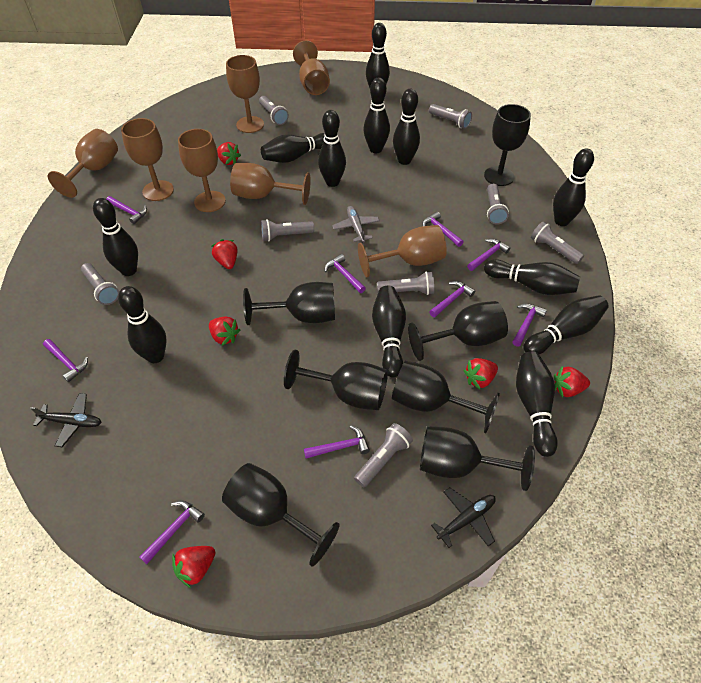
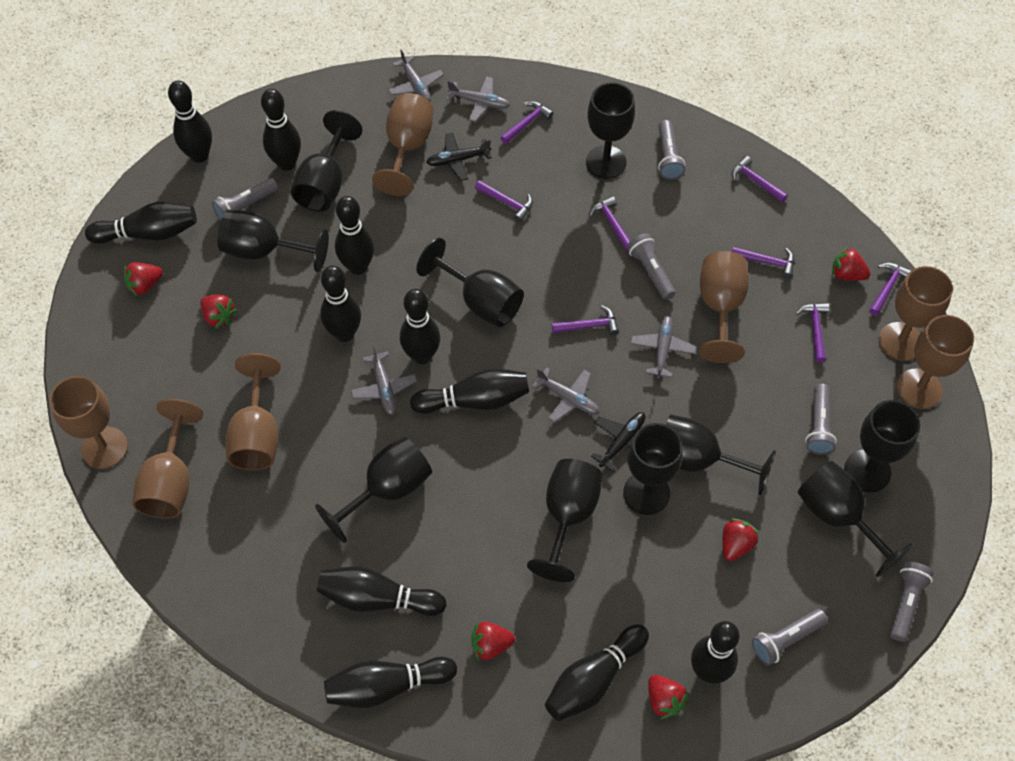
black bowling pin: 12 -> 11
black goblet: 7 -> 10
grey flashlight: 8 -> 6
grey plane: 1 -> 5
purple hammer: 9 -> 8

